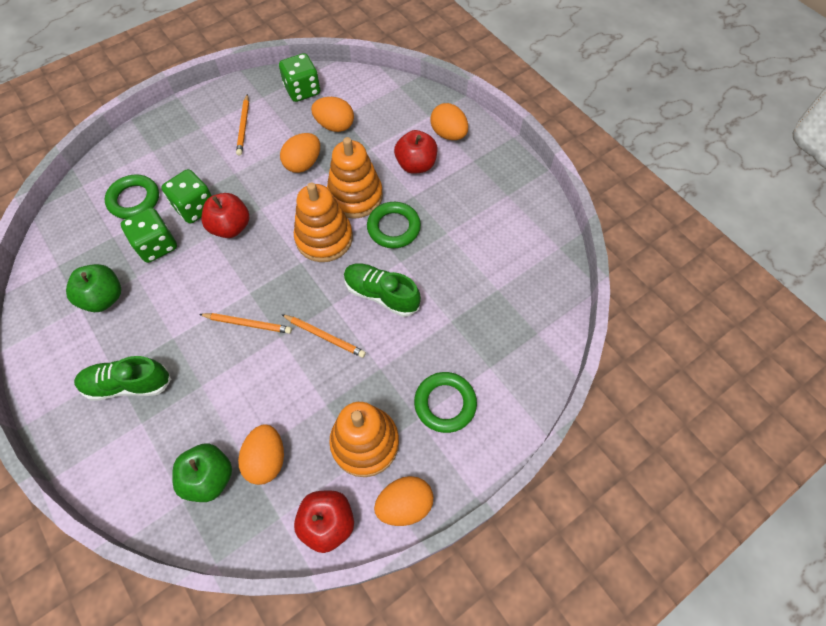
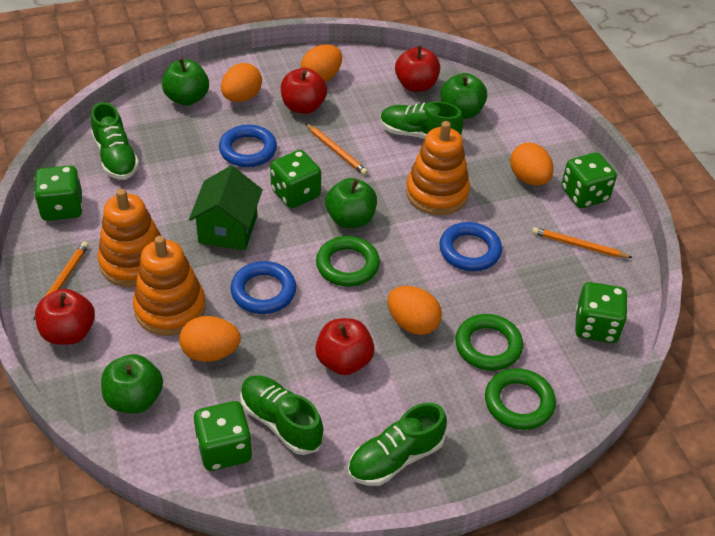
blue ring: 0 -> 3
green apple: 2 -> 4
green dice: 3 -> 5
green house: 0 -> 1
green shoe: 2 -> 4
red apple: 3 -> 4

